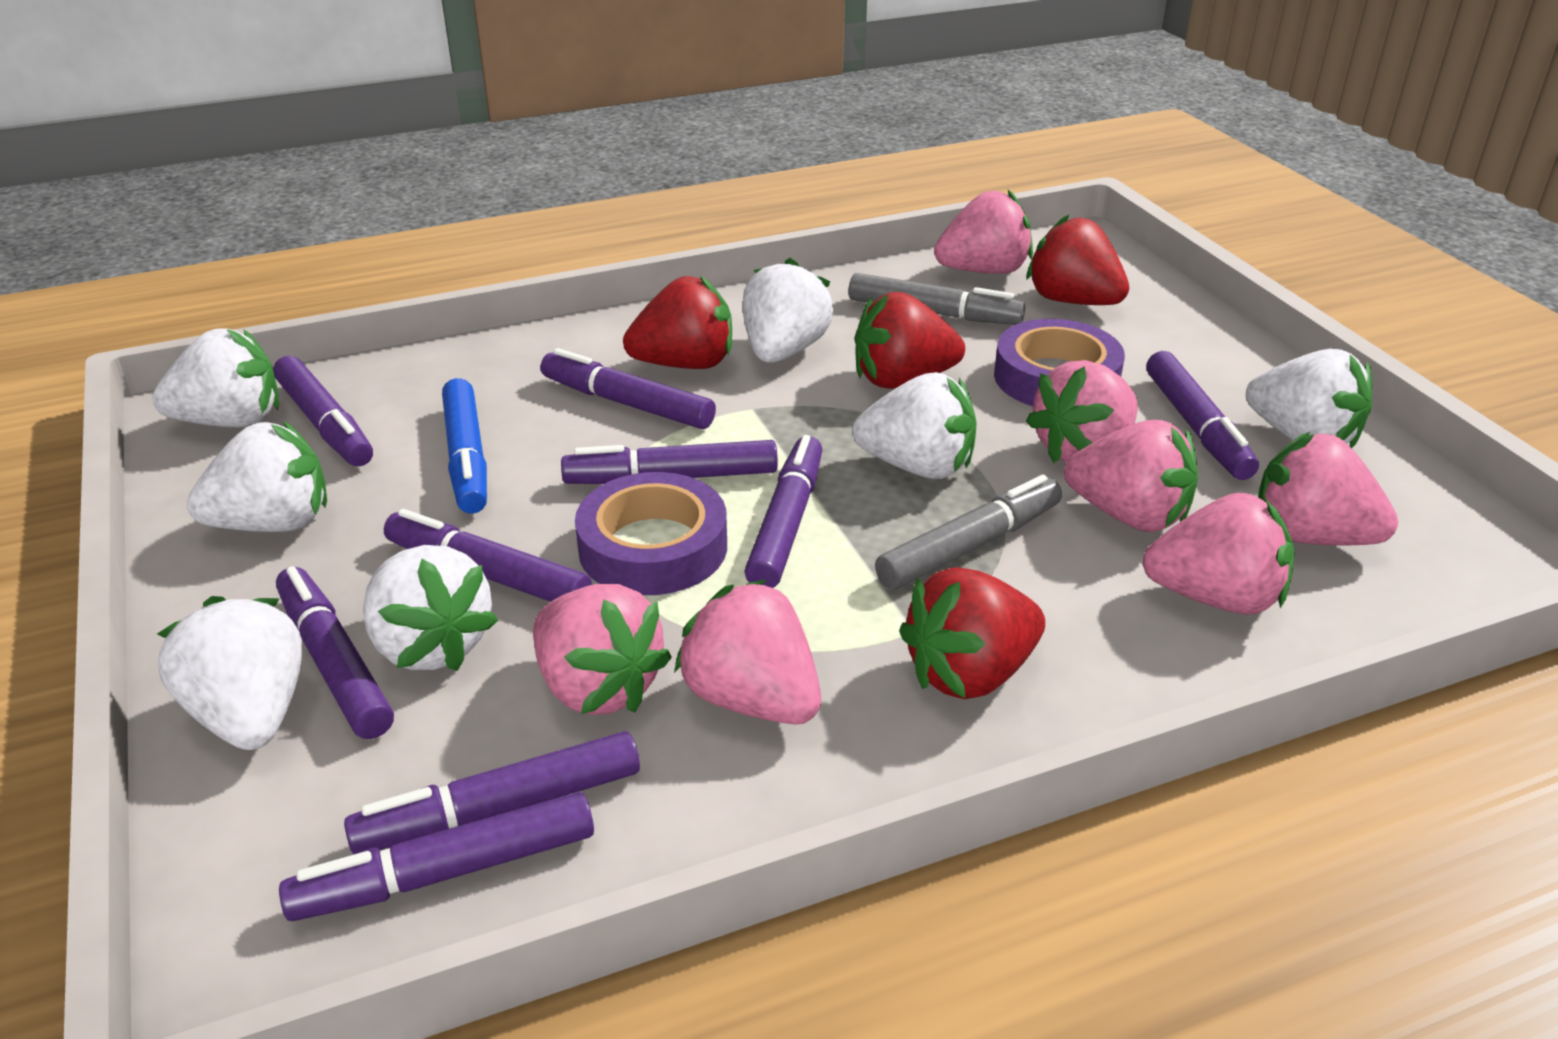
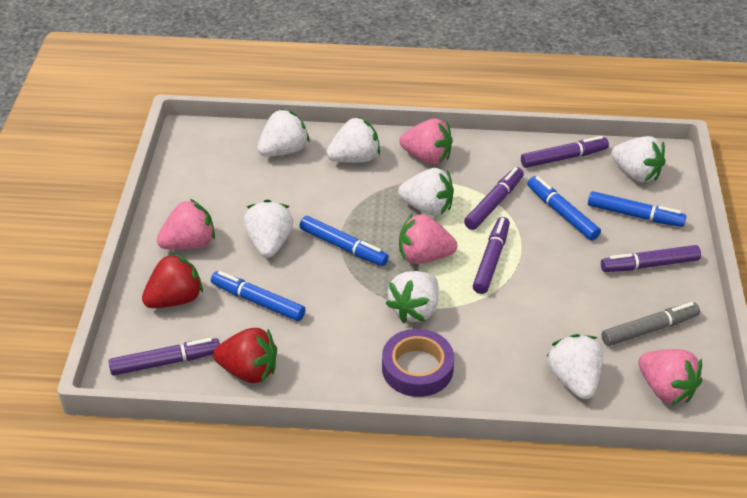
blue marker: 1 -> 4
grey marker: 2 -> 1
pink strawberry: 7 -> 4
purple marker: 9 -> 5
purple tape: 2 -> 1
red strawberry: 4 -> 2

